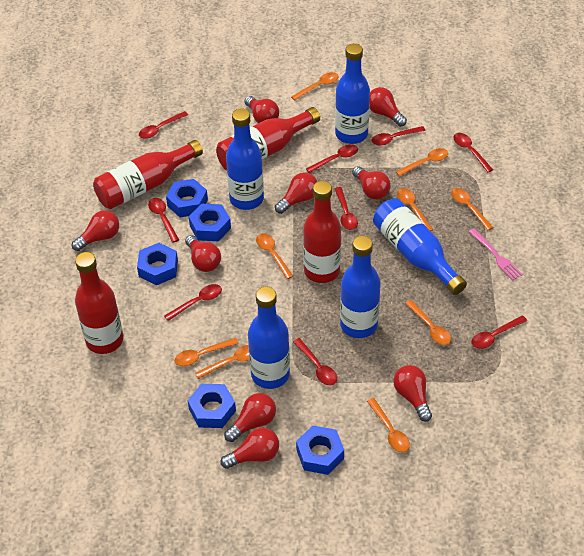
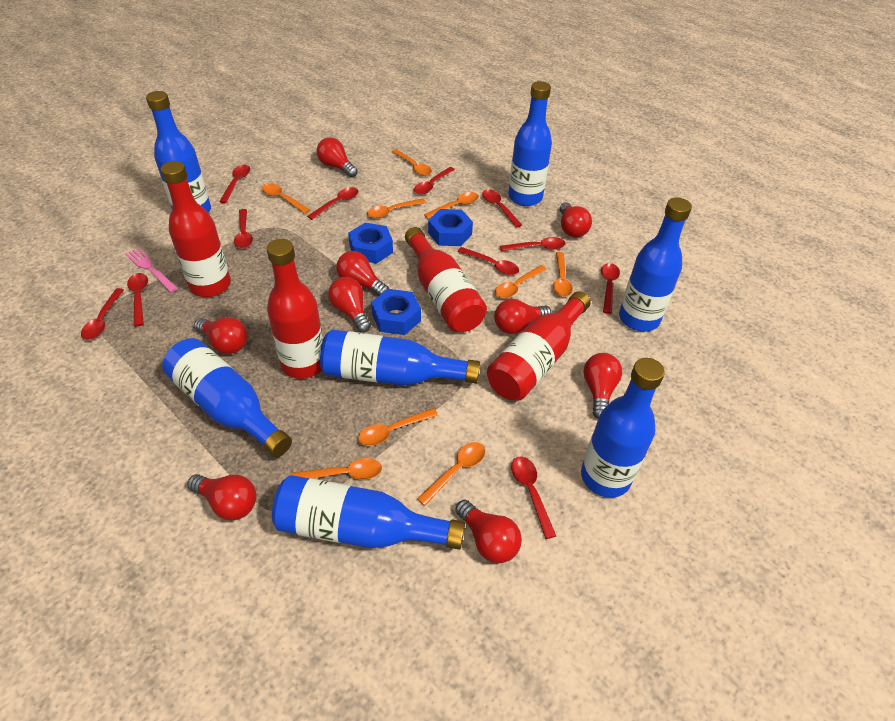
blue bottle: 5 -> 7
blue nut: 5 -> 3
red spoon: 9 -> 11

